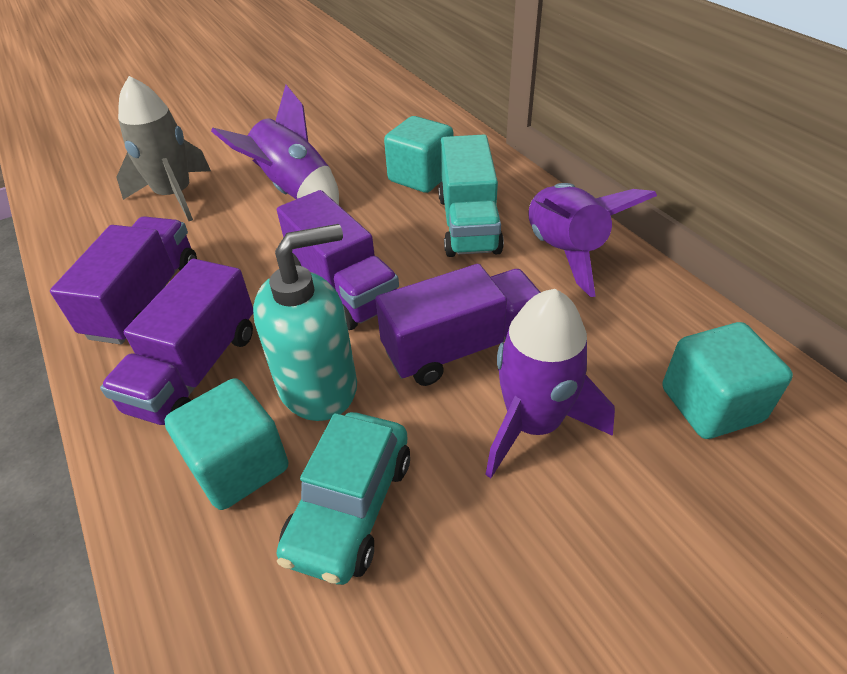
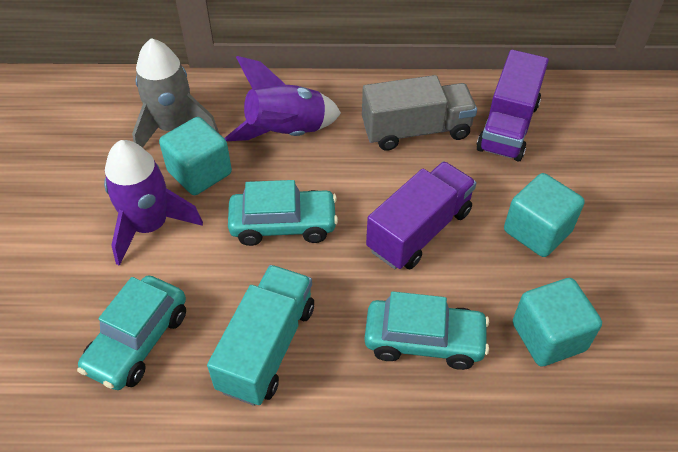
grey truck: 0 -> 1
purple rocket: 3 -> 2
purple truck: 4 -> 2
turquoise car: 1 -> 3
turquoise soap dispenser: 1 -> 0

